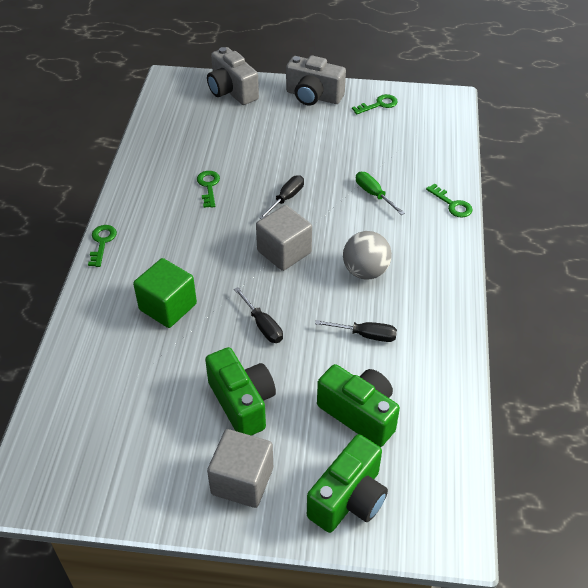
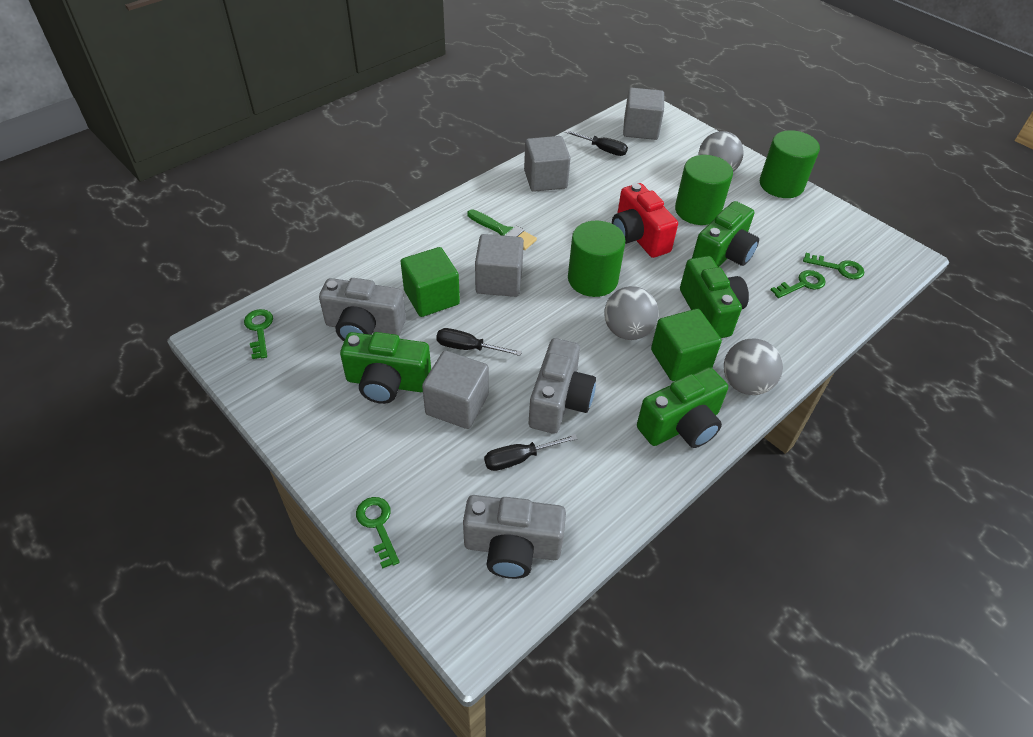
green brush: 0 -> 1
green camera: 3 -> 4
green cube: 1 -> 2
green cylinder: 0 -> 3
green screwdriver: 1 -> 0
grey ball: 1 -> 3
grey camera: 2 -> 3
grey cube: 2 -> 4
red camera: 0 -> 1

